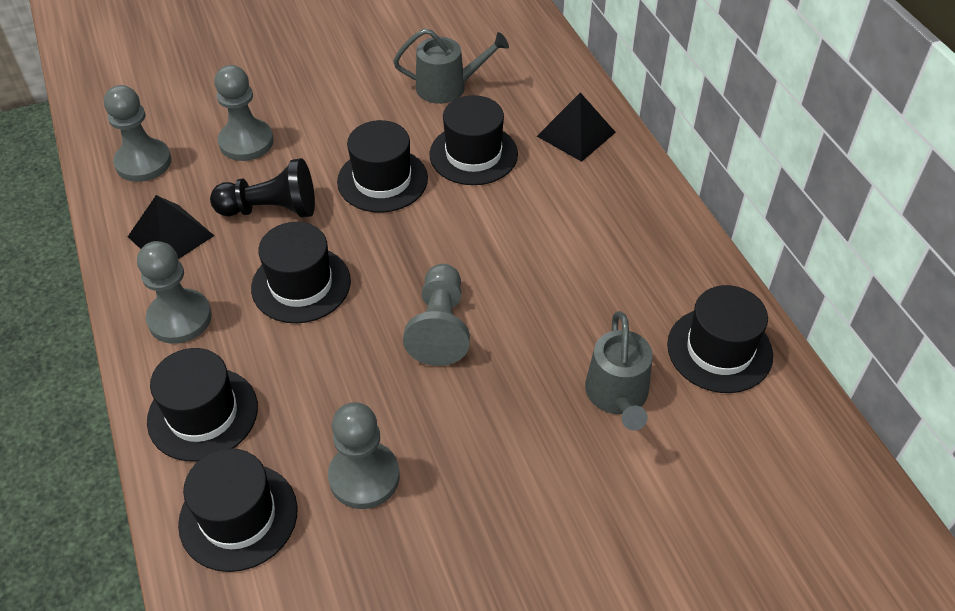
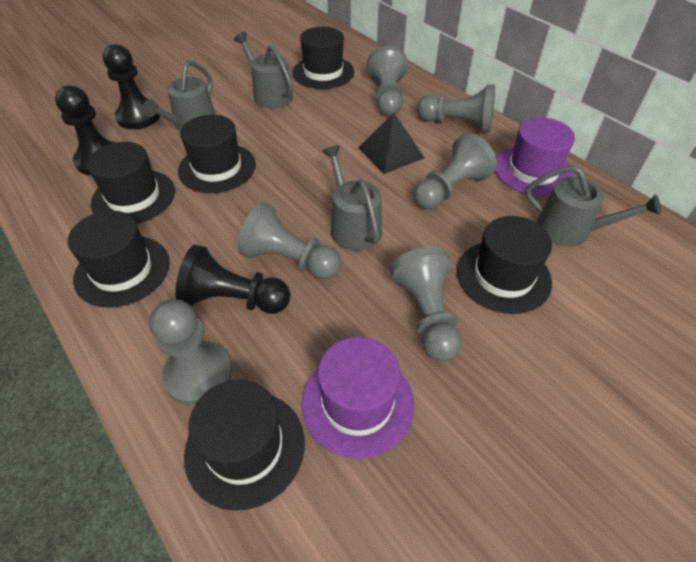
black pawn: 1 -> 3
black pyramid: 2 -> 1
grey pawn: 5 -> 6
grey watering can: 2 -> 4
purple hat: 0 -> 2

